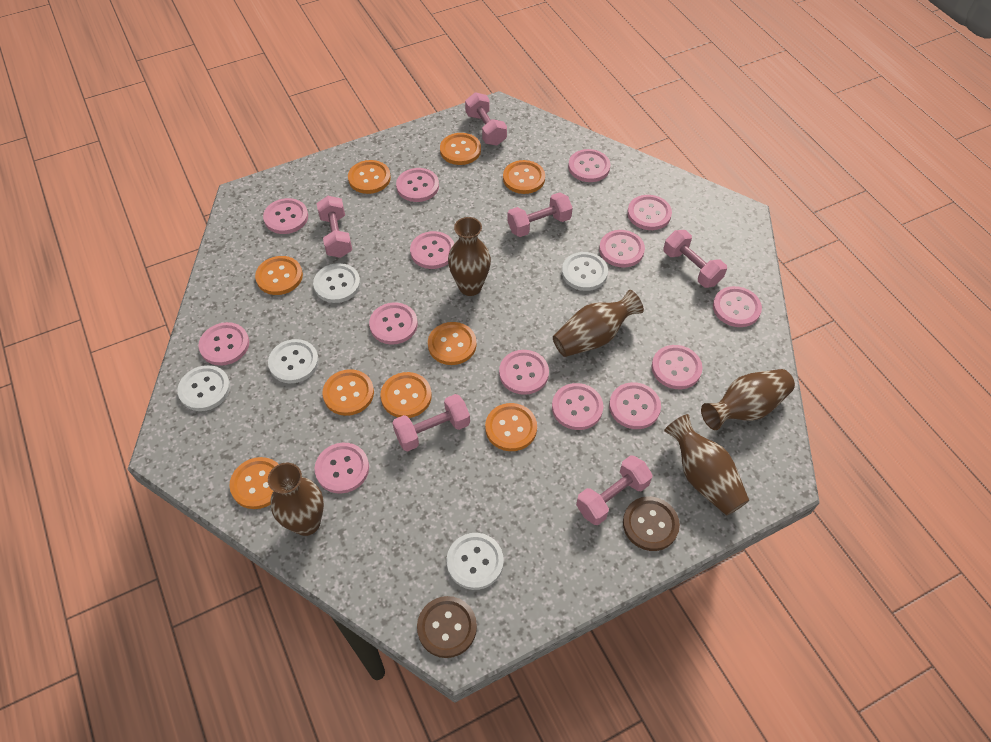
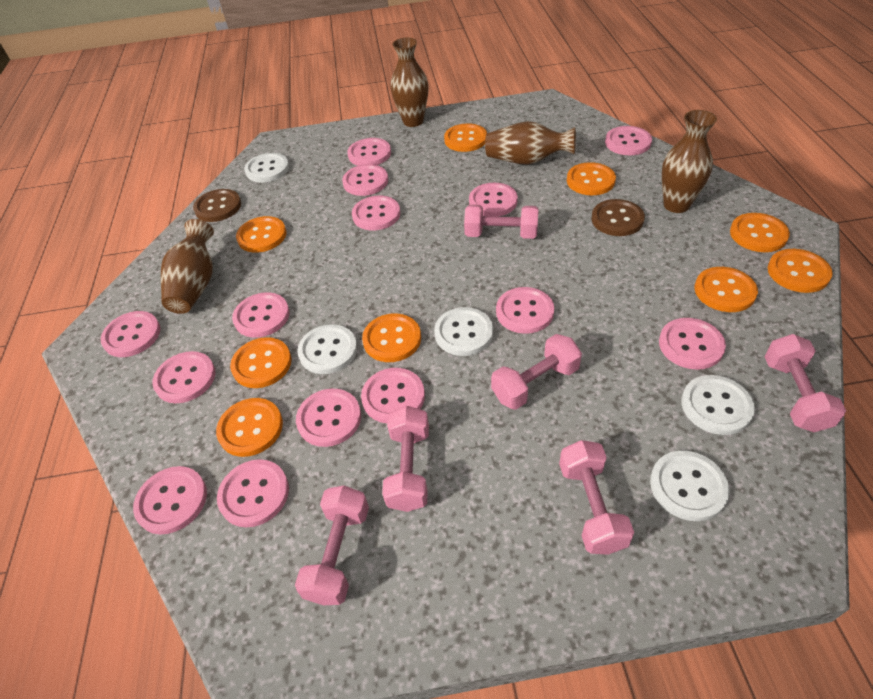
brown vase: 5 -> 4

